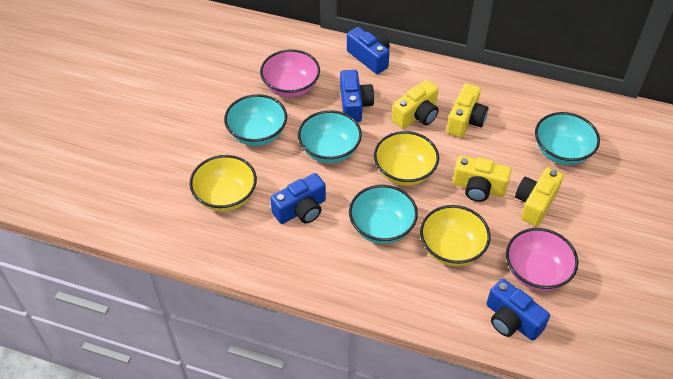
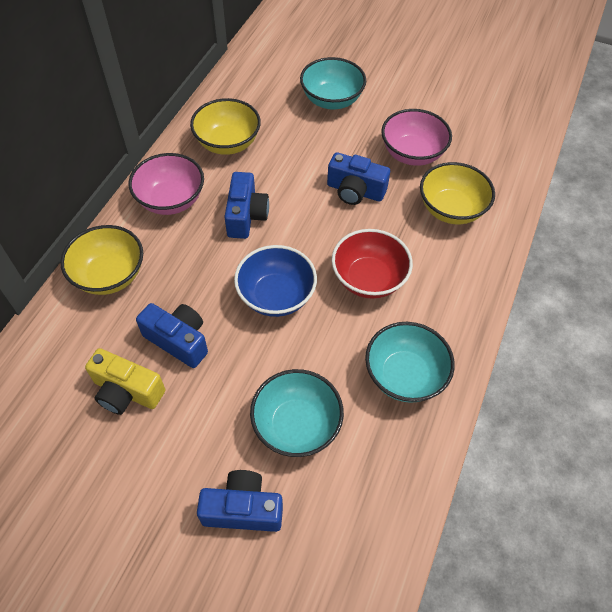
blue bowl: 0 -> 1
red bowl: 0 -> 1
turquoise bowl: 4 -> 3
yellow camera: 4 -> 1

